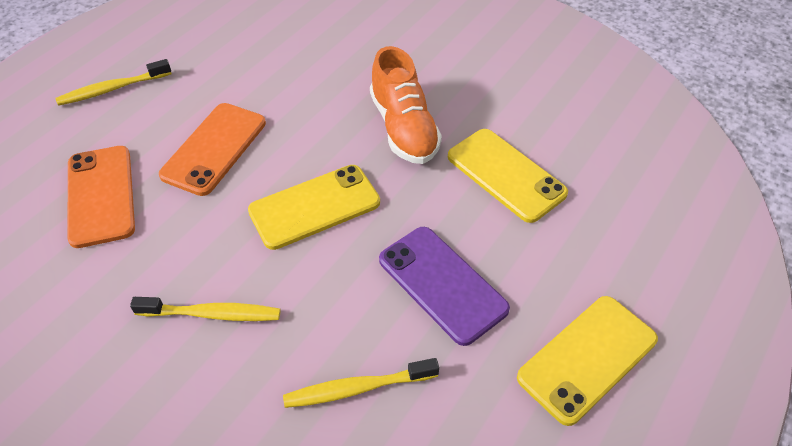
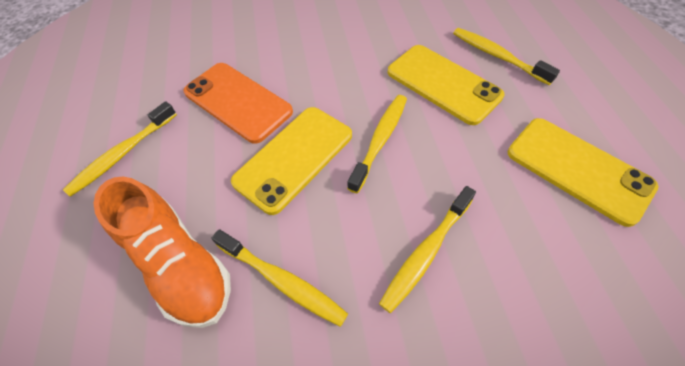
orange phone: 2 -> 1
purple phone: 1 -> 0
yellow toothbrush: 3 -> 5

